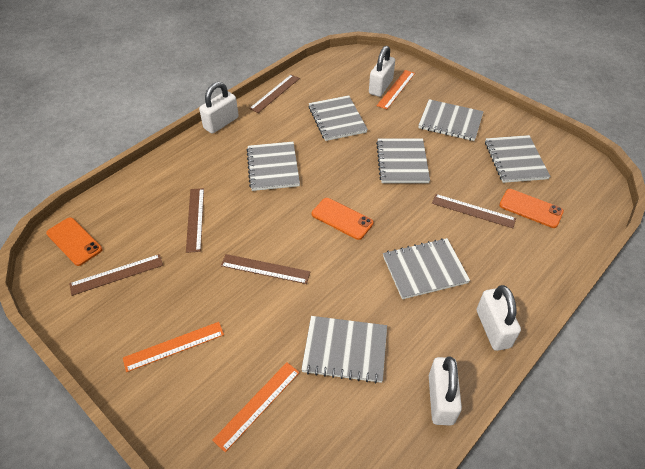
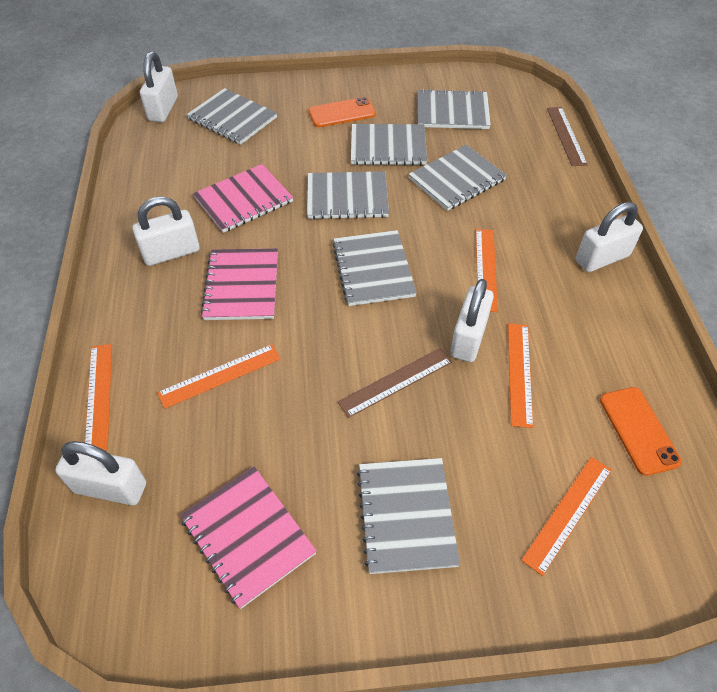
brown ruler: 5 -> 2
orange phone: 3 -> 2
orange ruler: 3 -> 5
pink notebook: 0 -> 3
white padlock: 4 -> 5

